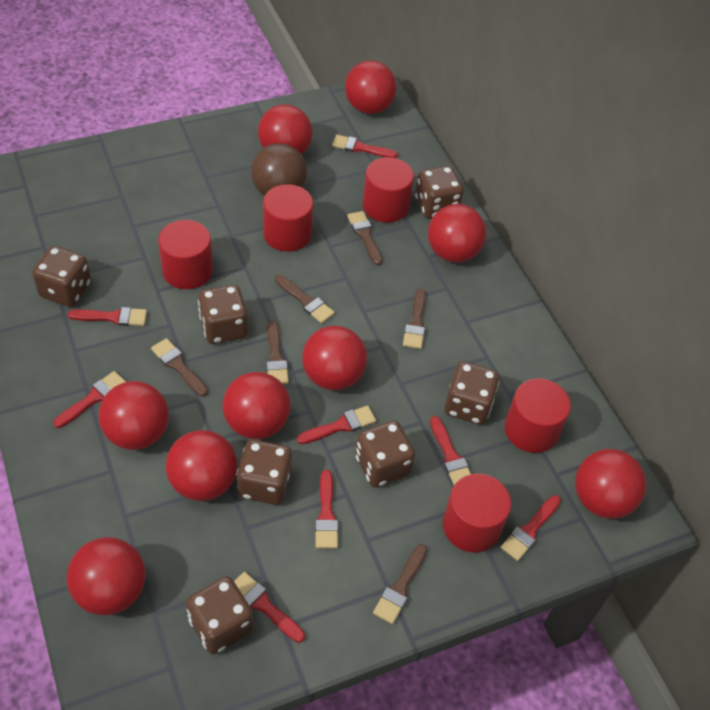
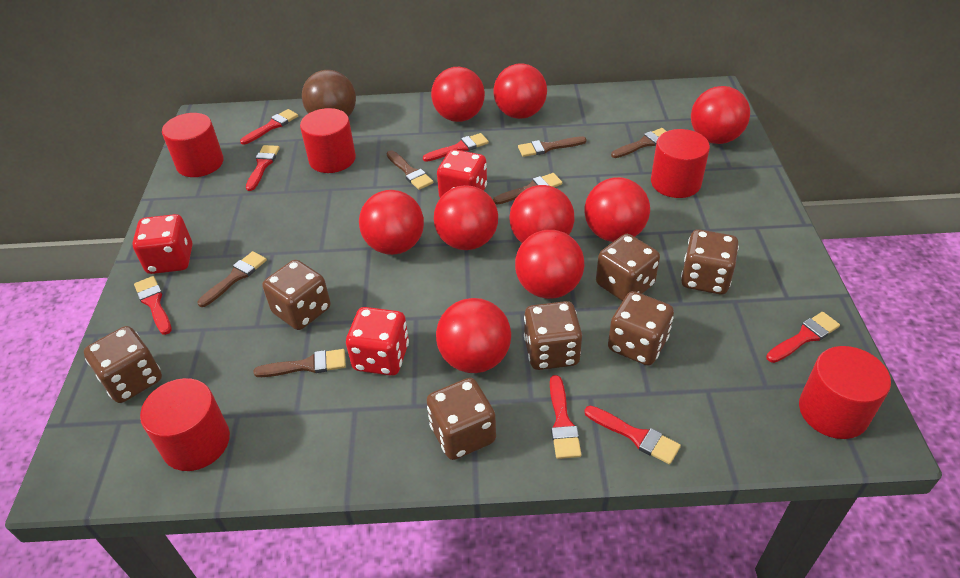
red brush: 8 -> 7
red dice: 0 -> 3

